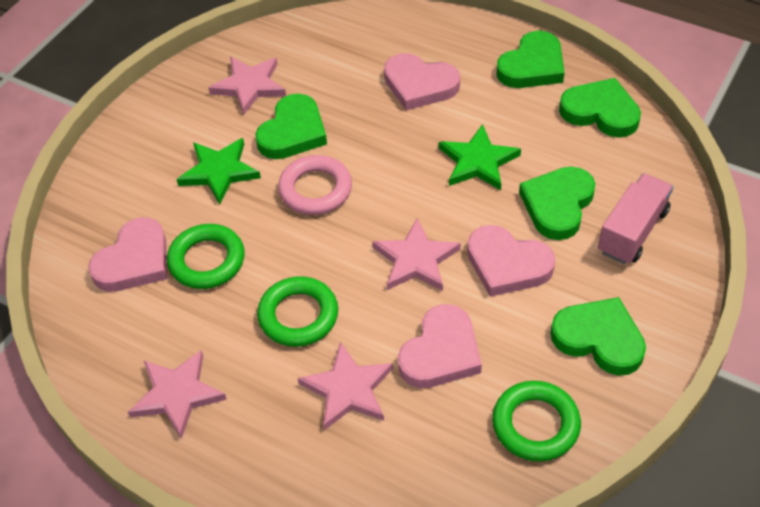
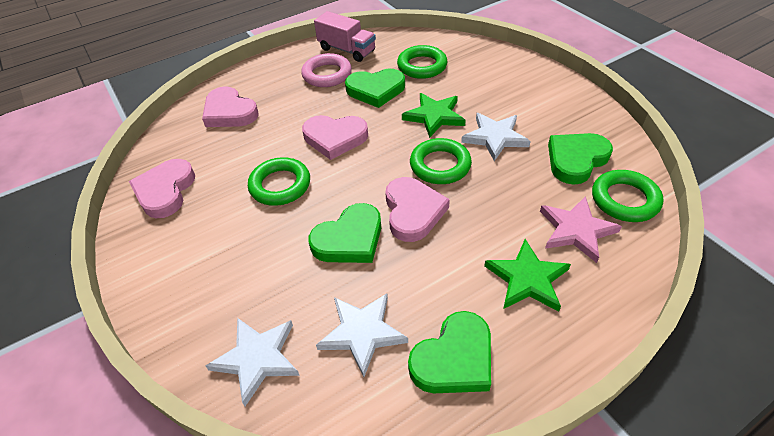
green heart: 5 -> 4
green ring: 3 -> 4
pink star: 4 -> 1
white star: 0 -> 3

